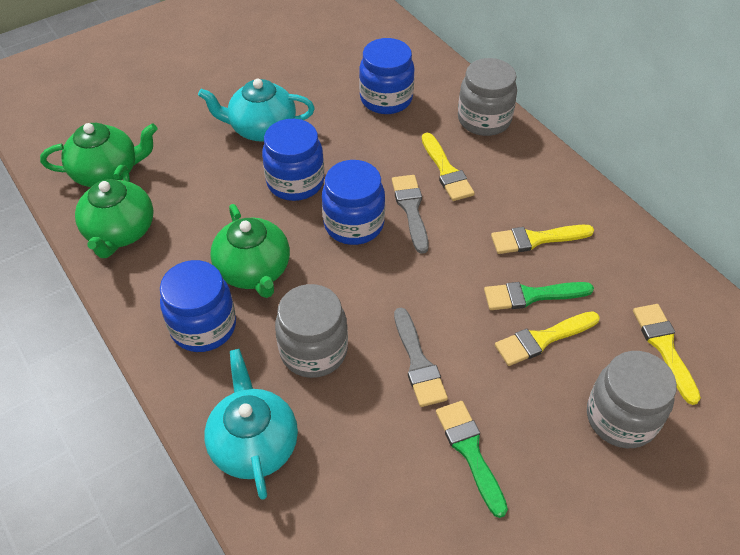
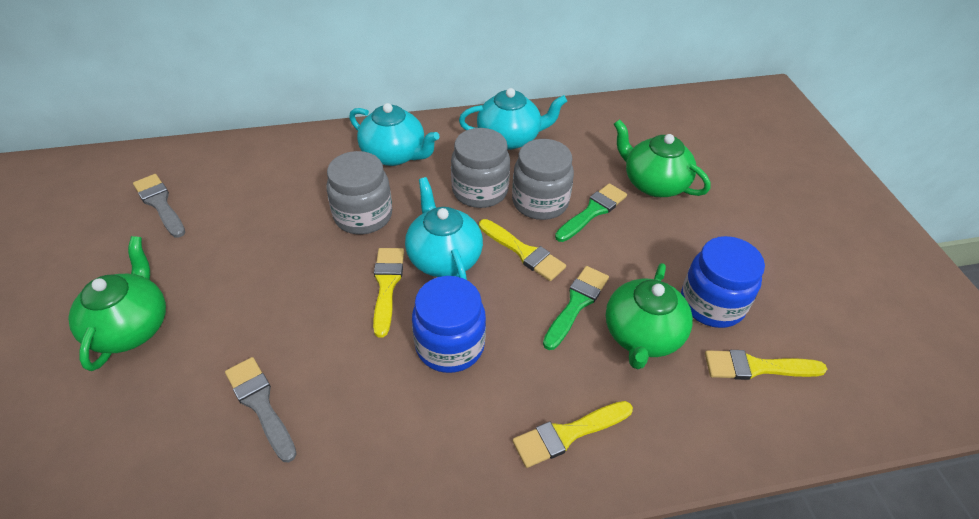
blue jar: 4 -> 2
turquoise teapot: 2 -> 3

